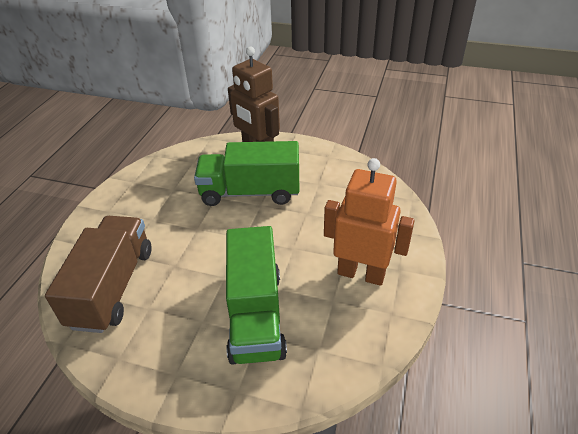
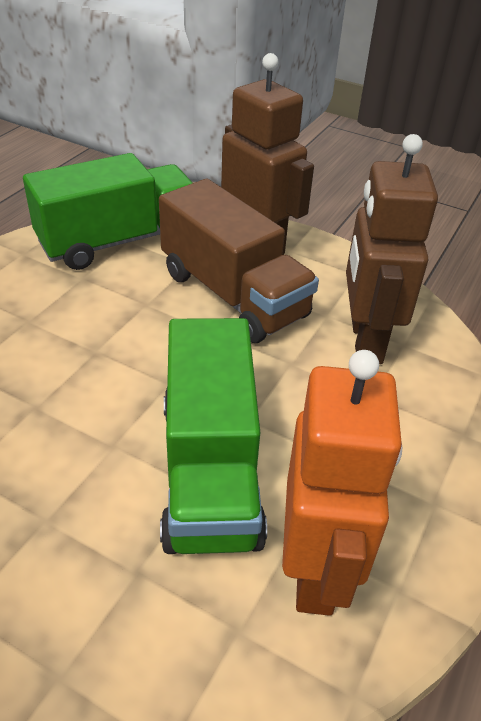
brown robot: 1 -> 2

